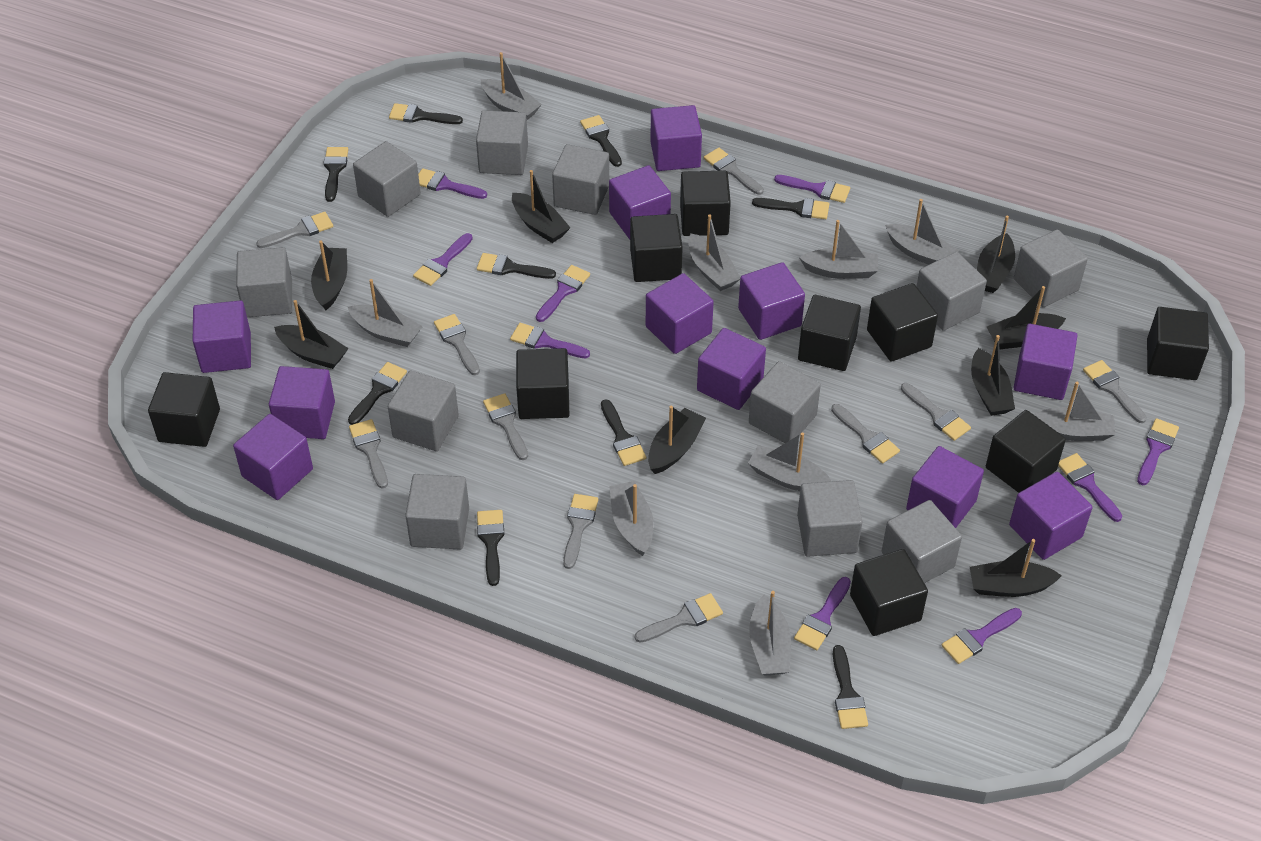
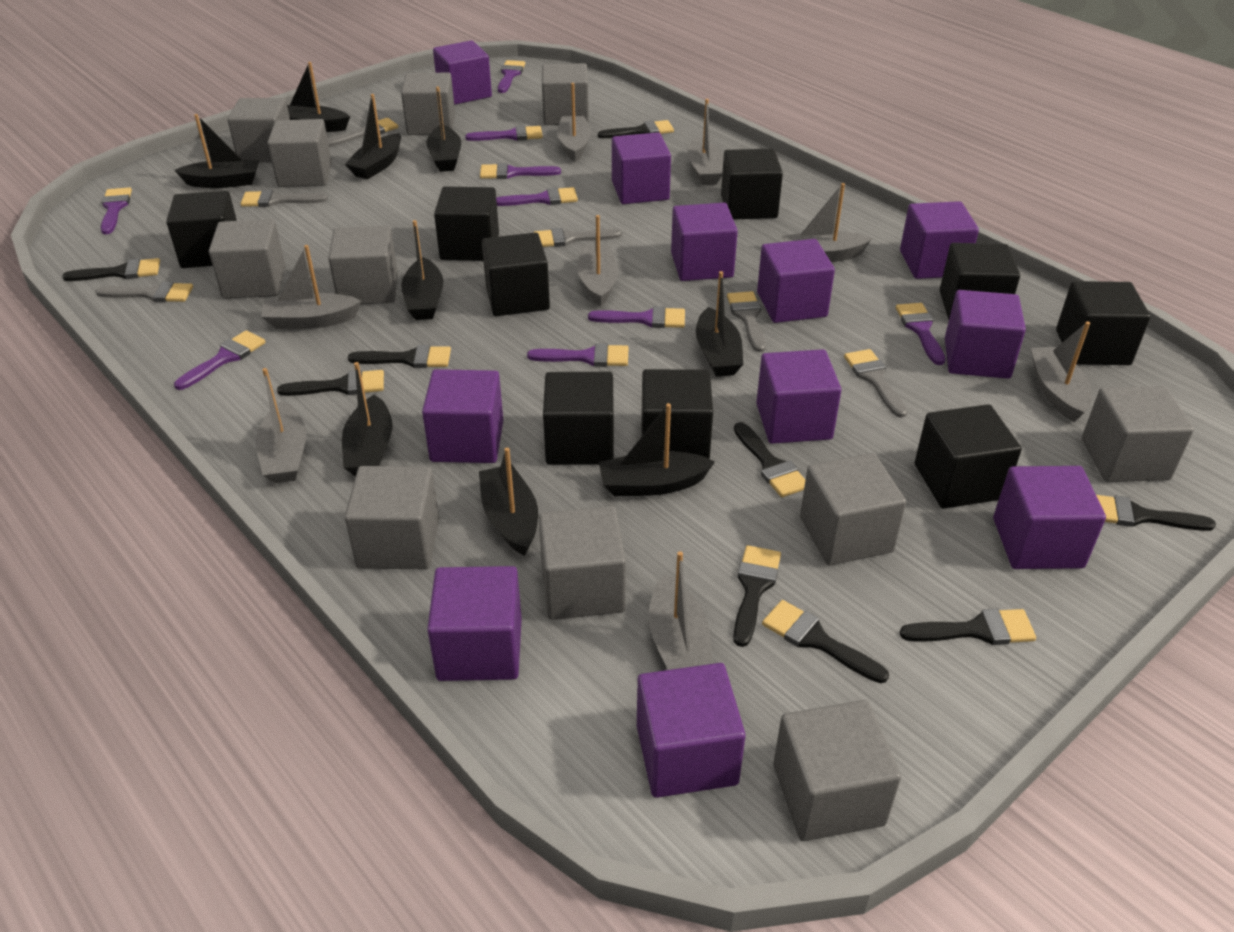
black boat: 8 -> 9
grey boat: 9 -> 8
grey brush: 10 -> 6

